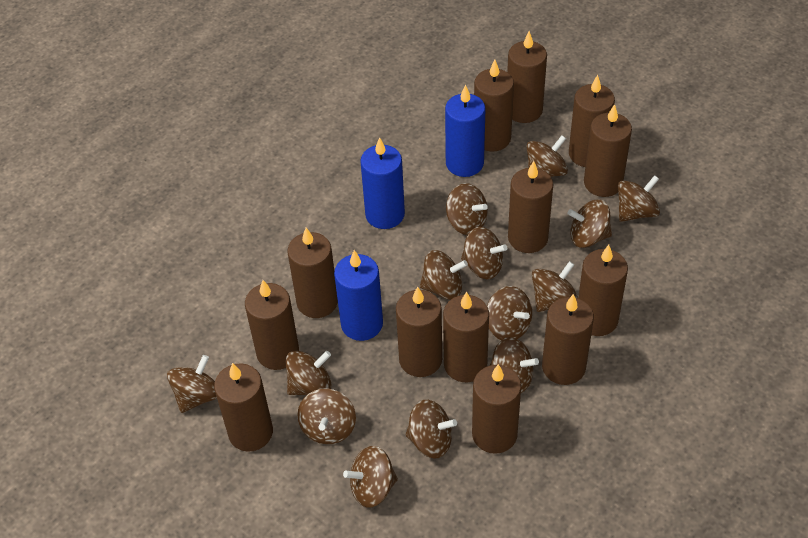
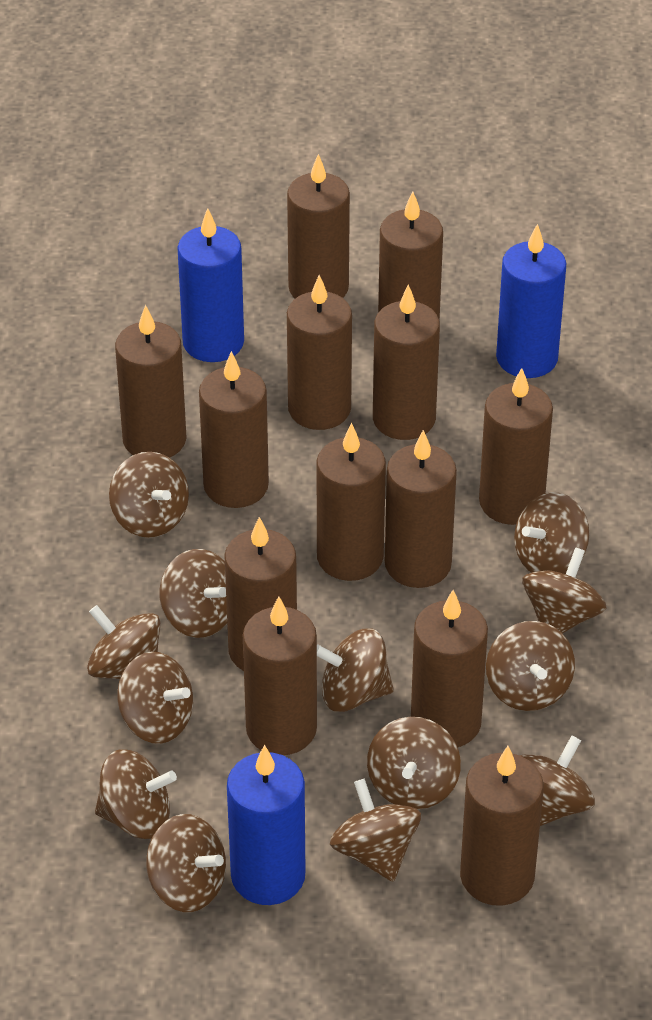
brown spinning top: 14 -> 13

